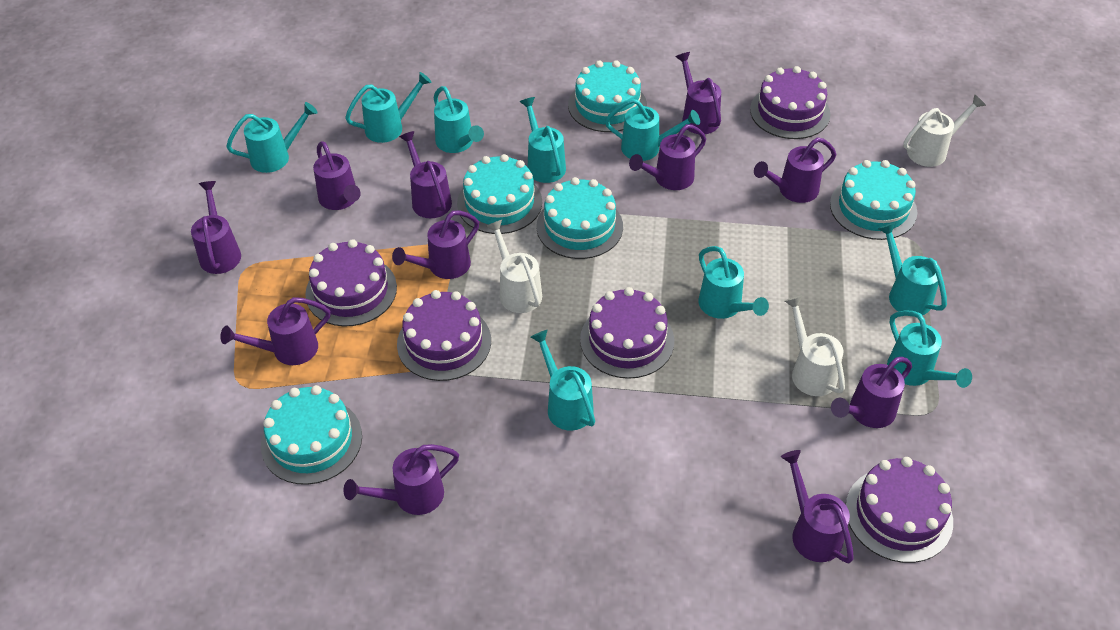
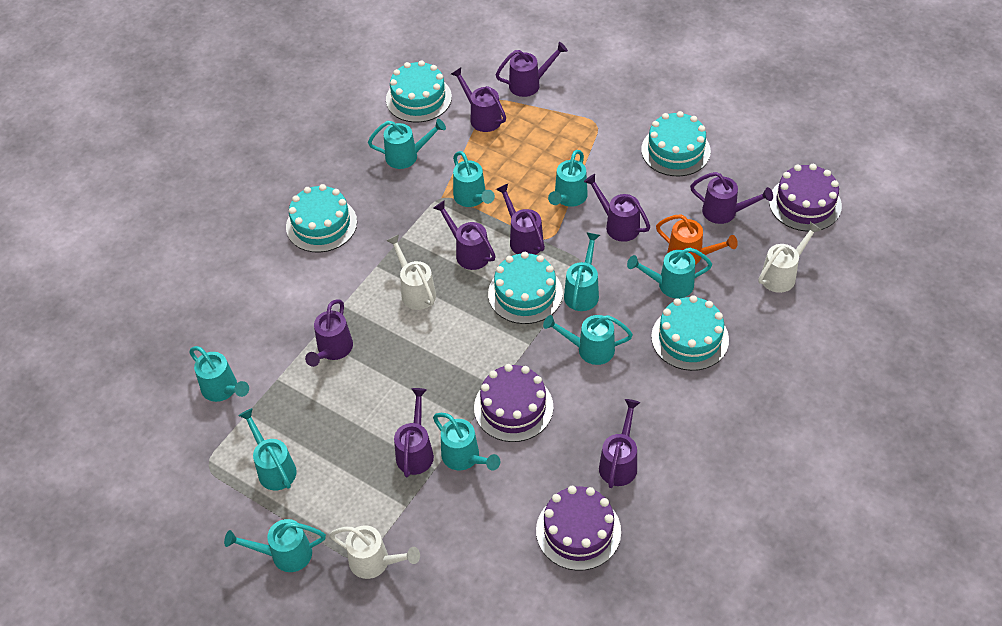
orange watering can: 0 -> 1
purple cake: 5 -> 3
purple watering can: 11 -> 9
turquoise watering can: 9 -> 10

